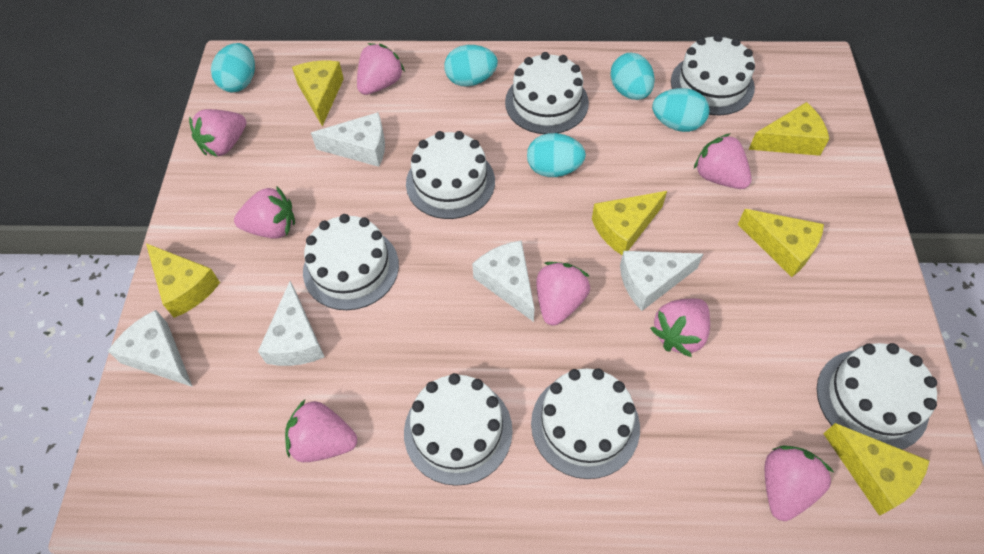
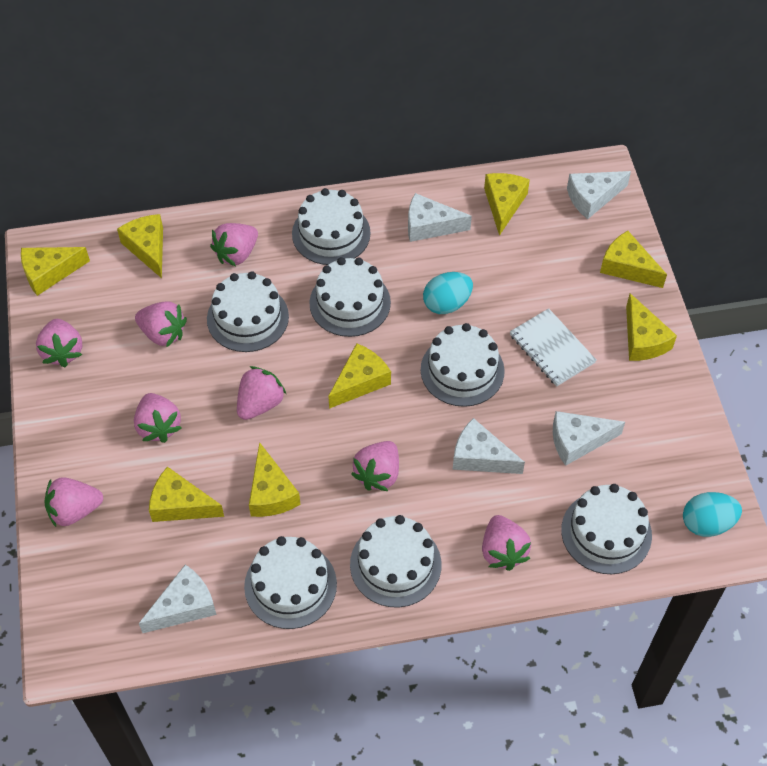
turquoise egg: 5 -> 2
white notebook: 0 -> 1
yellow cheese: 6 -> 8

